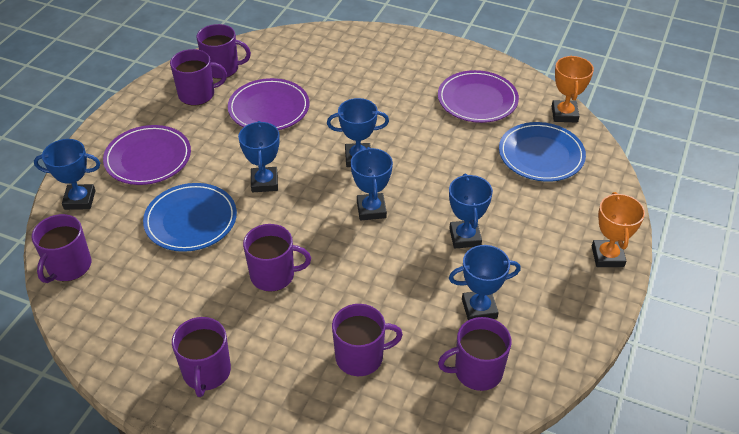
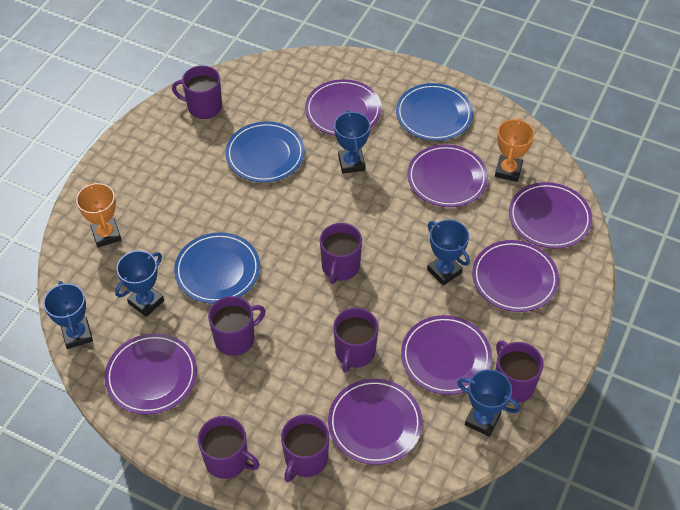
blue plate: 2 -> 3
blue trophy: 6 -> 5
purple plate: 3 -> 7

